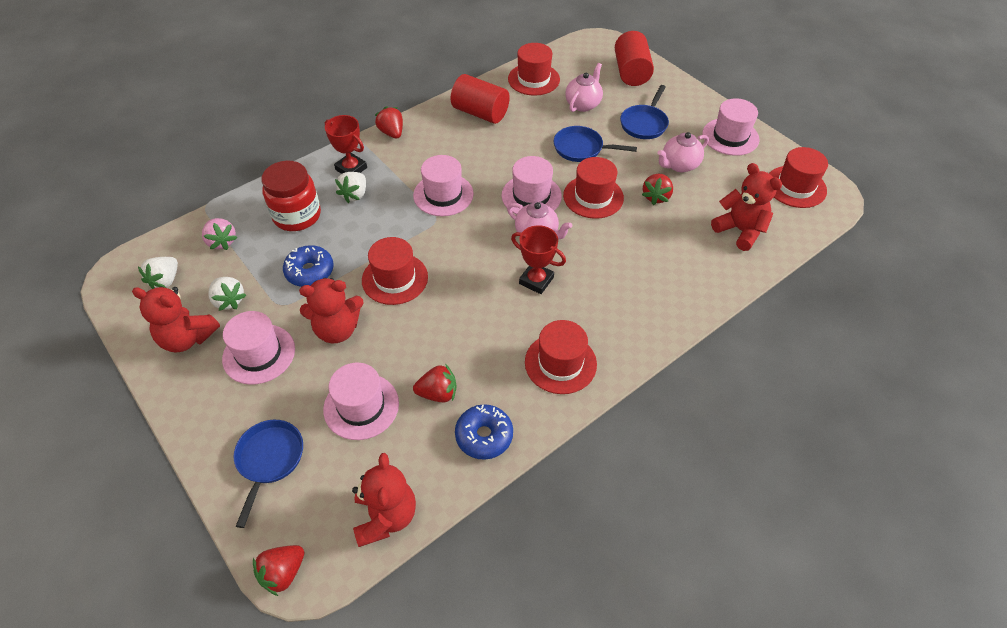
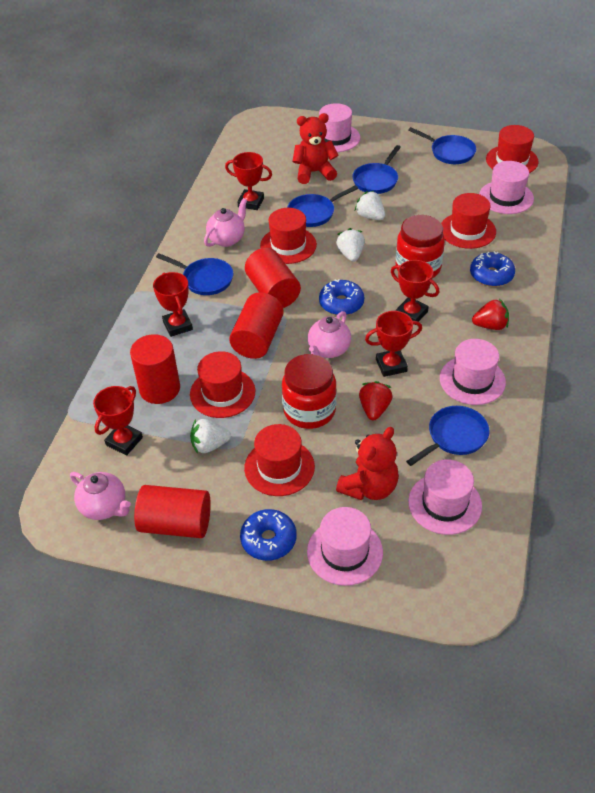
blue donut: 2 -> 3
blue pan: 3 -> 5
pink strawberry: 1 -> 0
red cylinder: 2 -> 4
red jar: 1 -> 2
red strawberry: 4 -> 2
red teddy bear: 4 -> 2
red trophy: 2 -> 5

